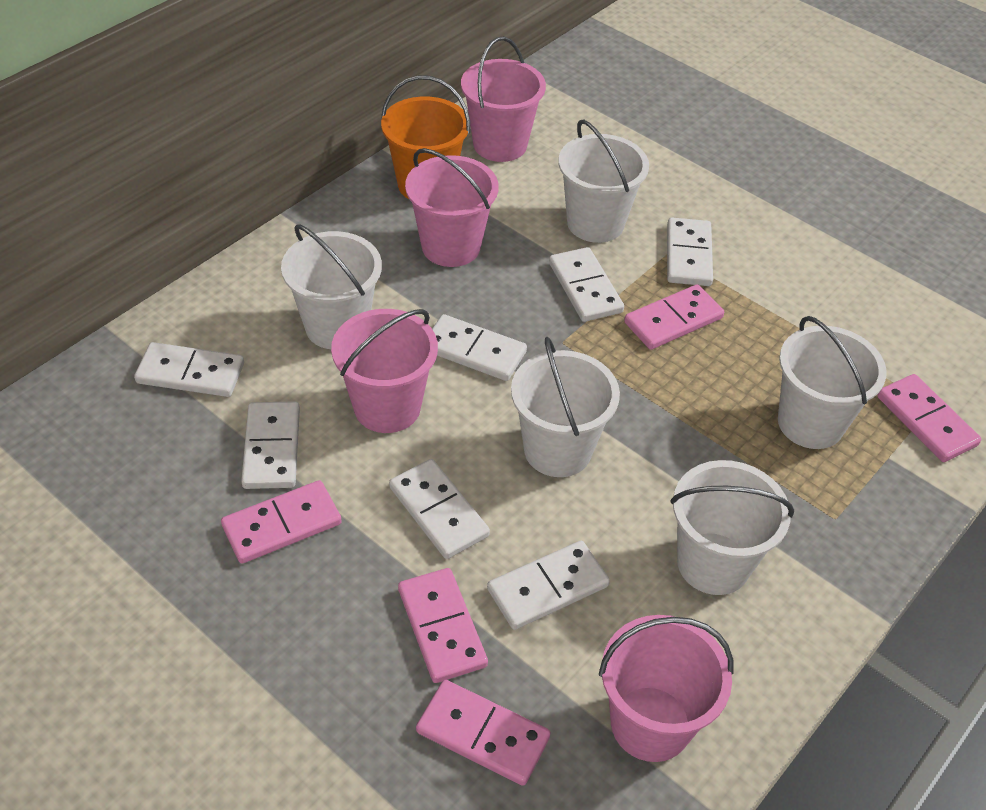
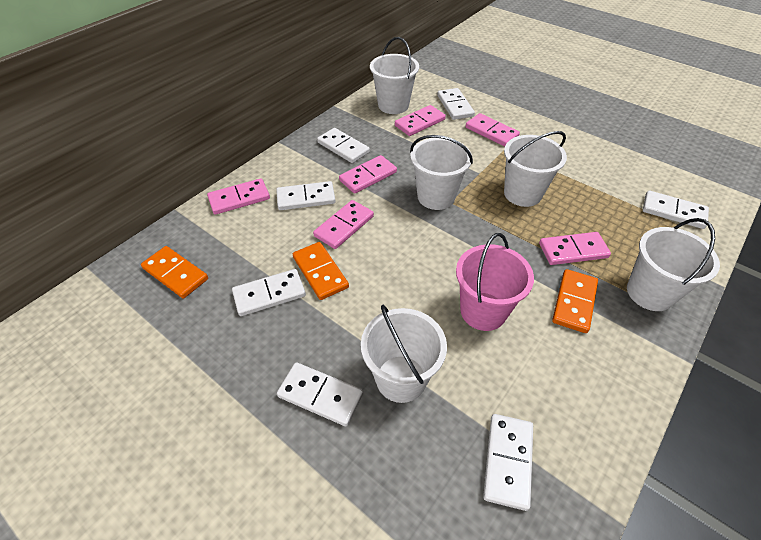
orange bucket: 1 -> 0
orange domino: 0 -> 3
pink bucket: 4 -> 1
pink domino: 5 -> 6

